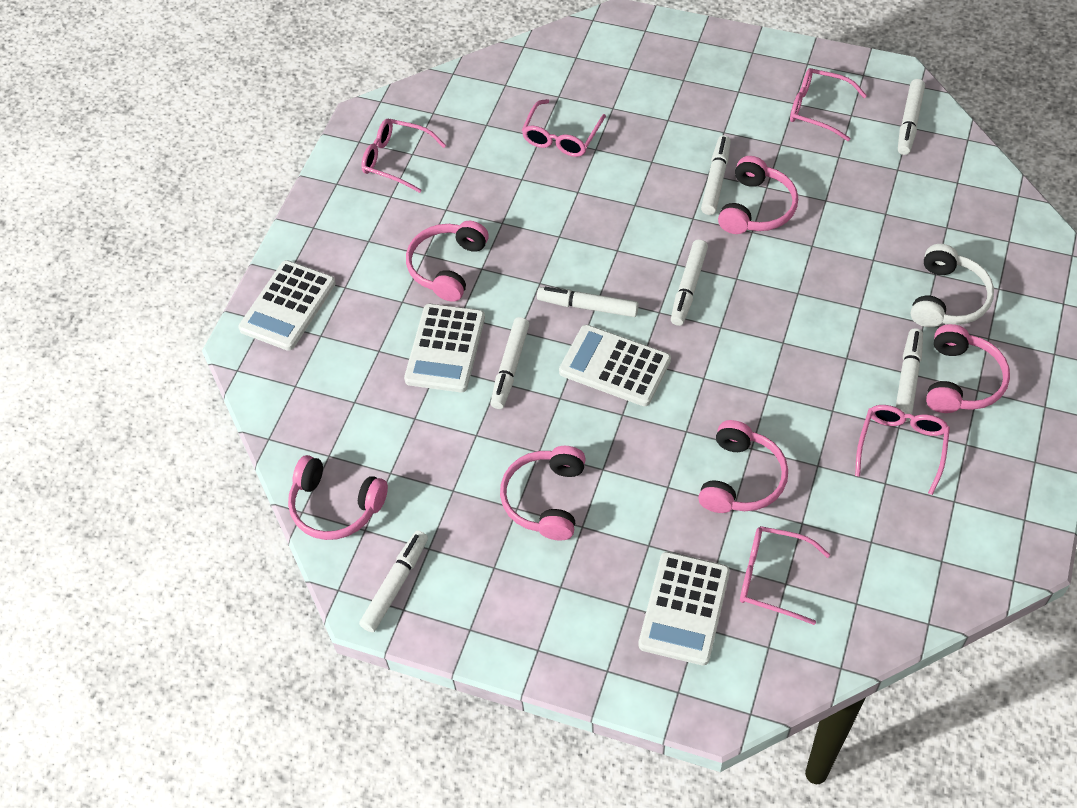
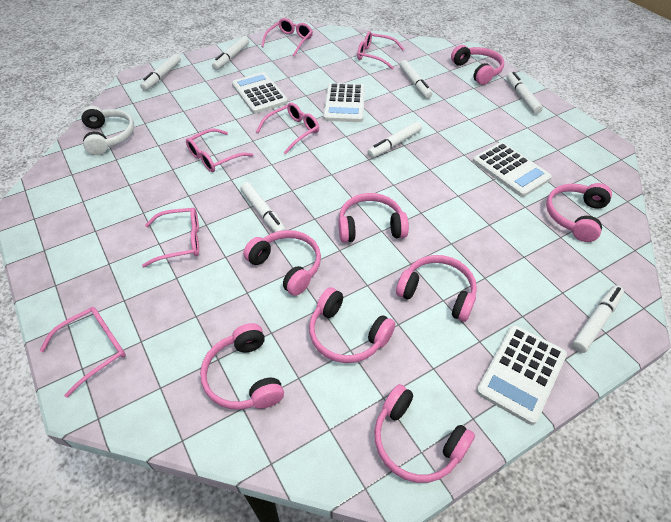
pink glasses: 5 -> 6
pink headphones: 6 -> 8

